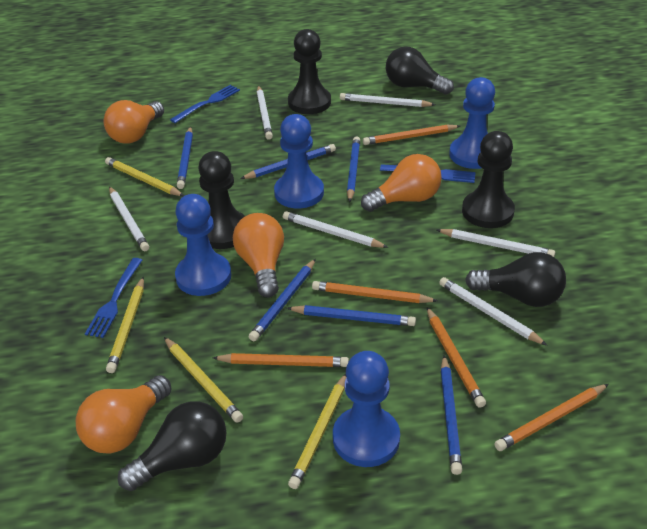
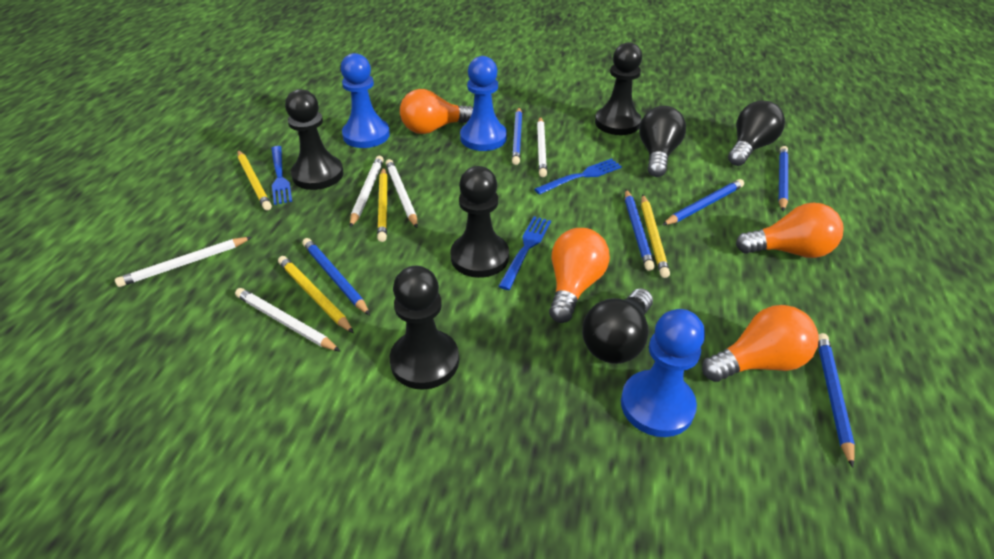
black pawn: 3 -> 4
blue pawn: 4 -> 3
orange pencil: 5 -> 0
white pencil: 6 -> 5

